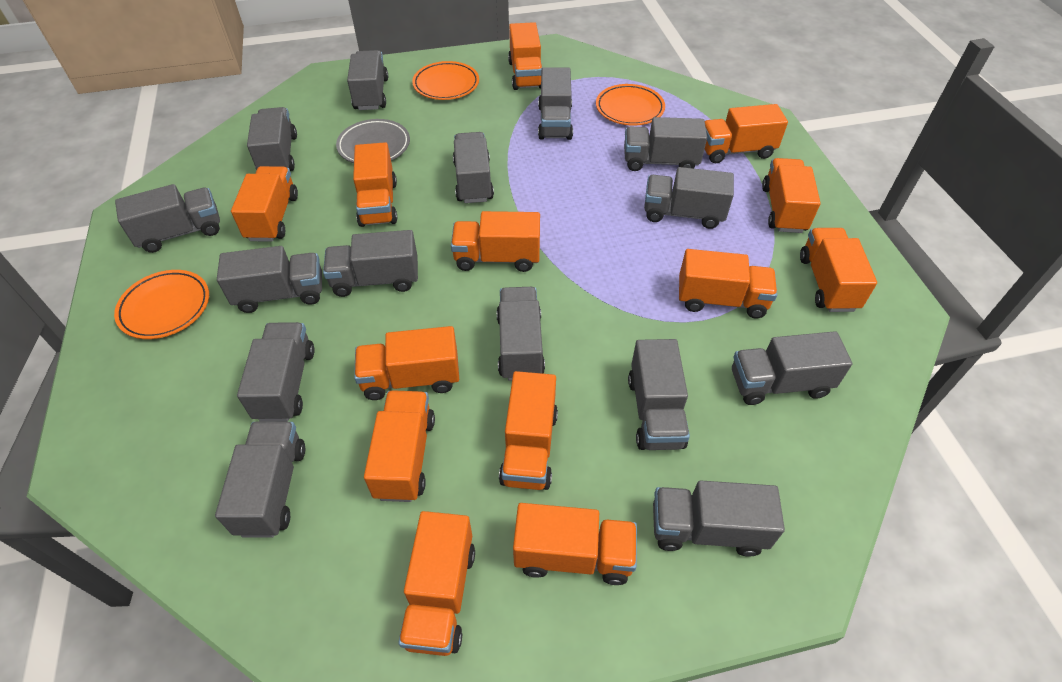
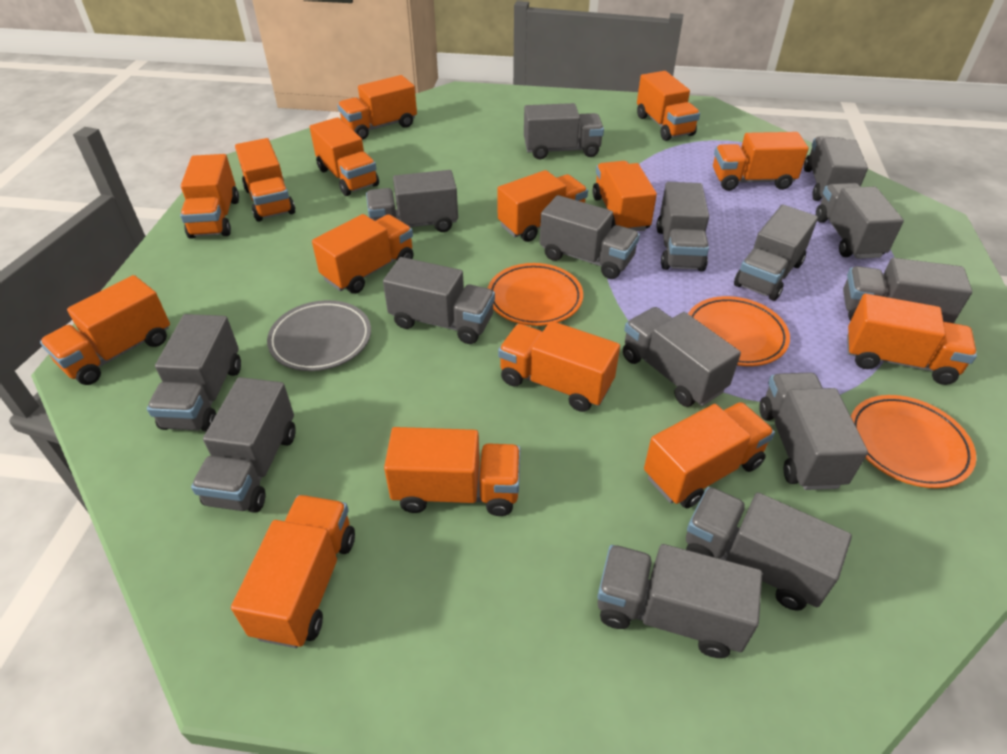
orange truck: 13 -> 15

